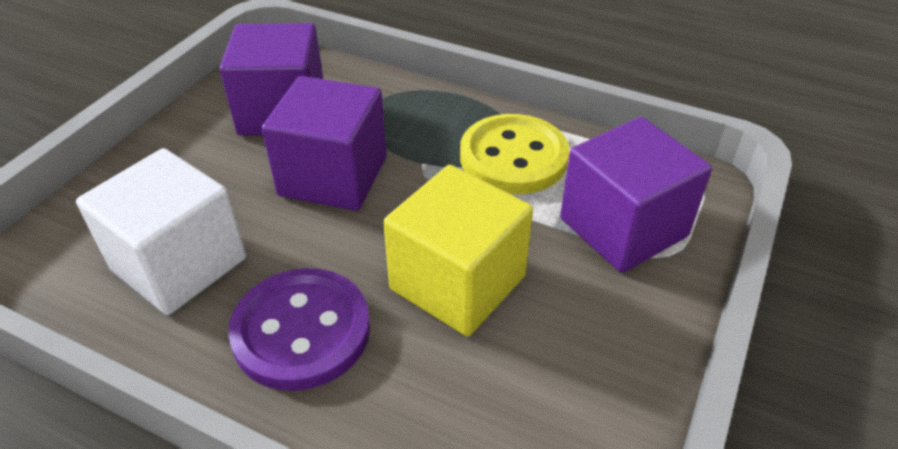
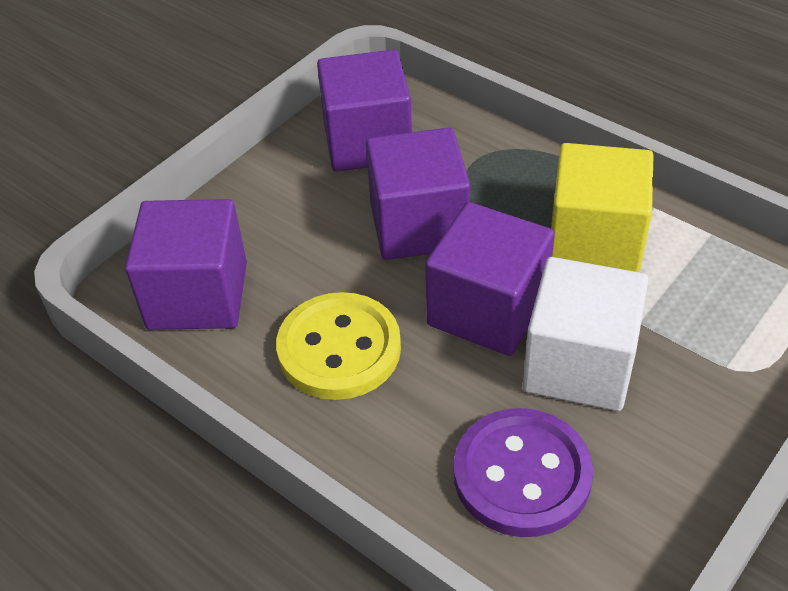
purple cube: 3 -> 4

